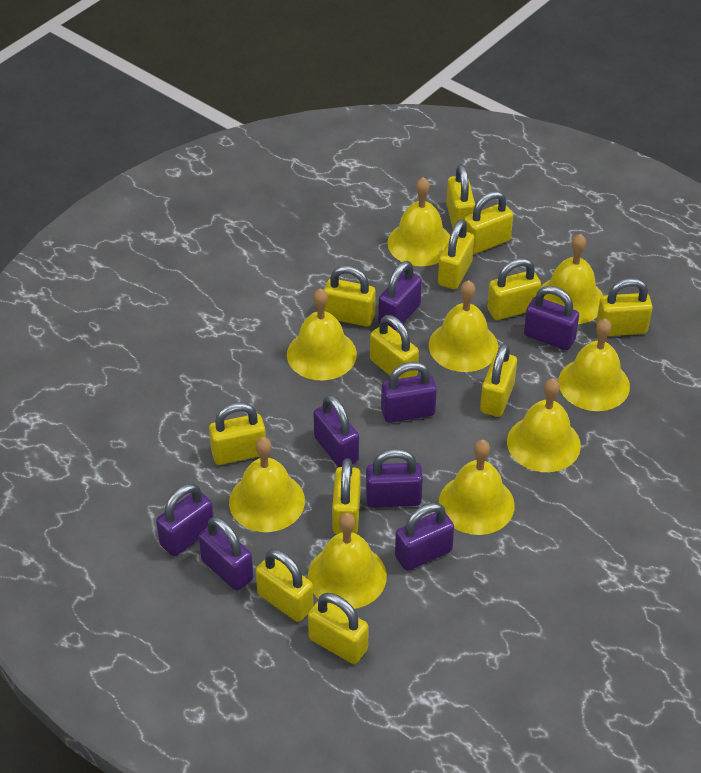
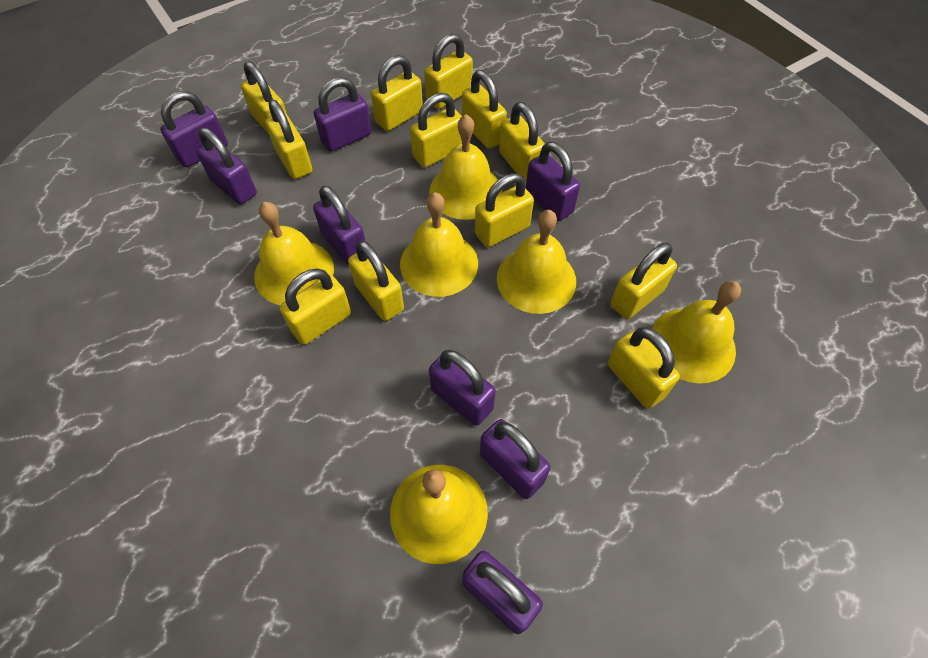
yellow bell: 9 -> 6

